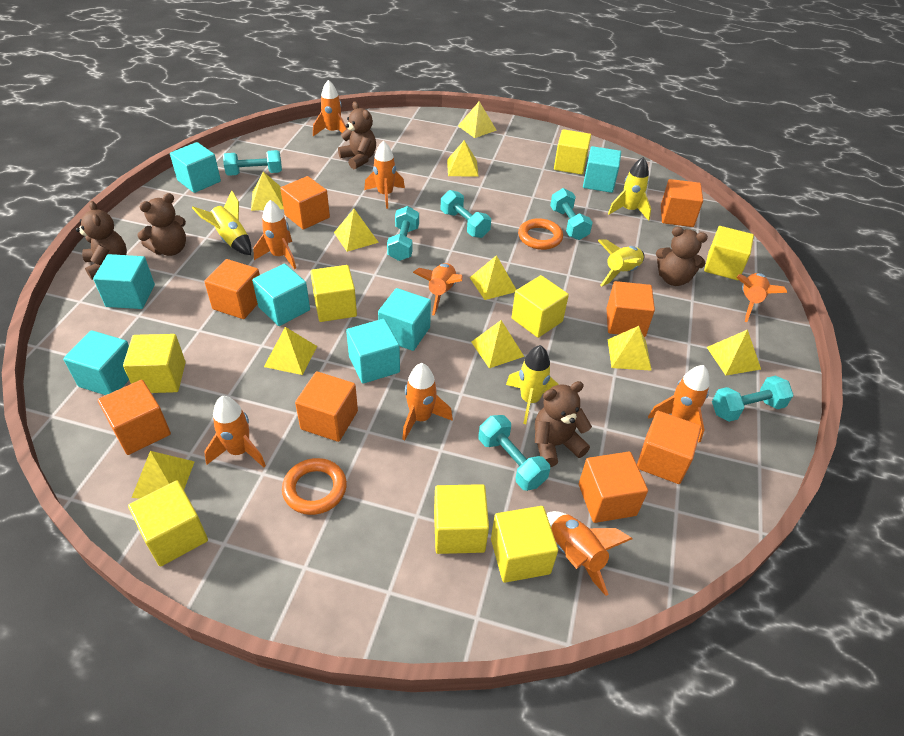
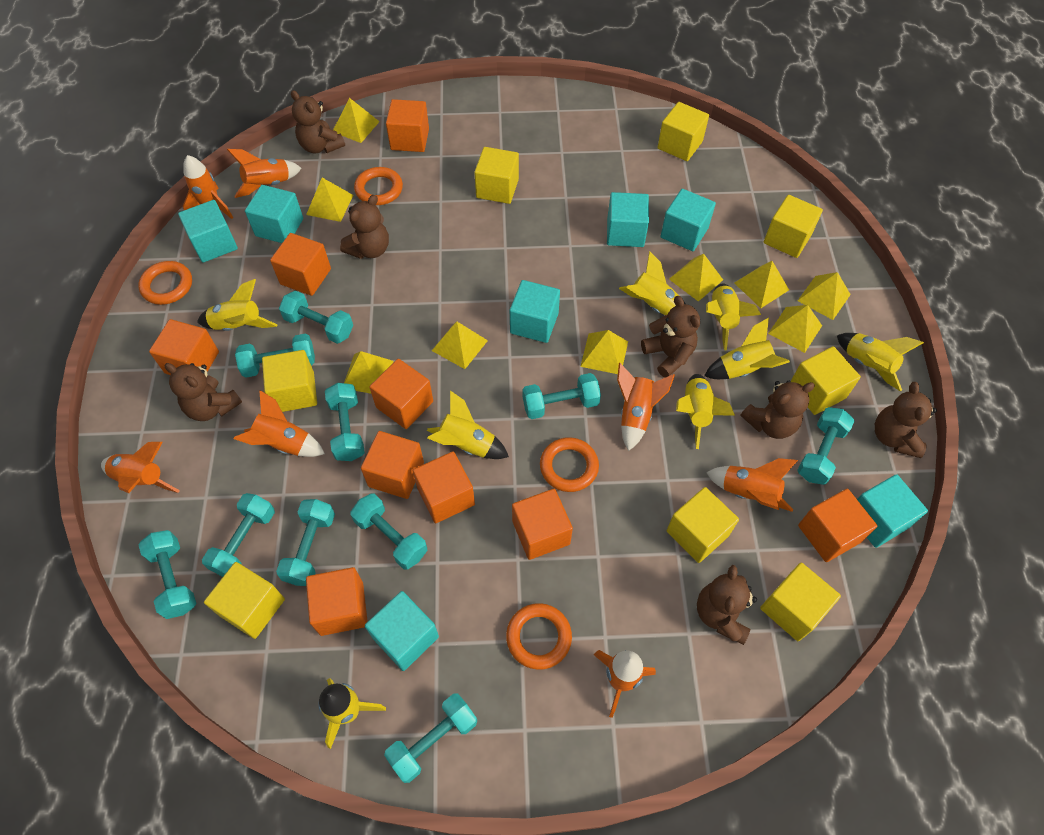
brown teddy bear: 5 -> 7
orange cube: 8 -> 9
orange ring: 2 -> 4
orange rocket: 9 -> 7
turquoise dumbbell: 6 -> 10
yellow pyramid: 10 -> 9
yellow rocket: 4 -> 8

